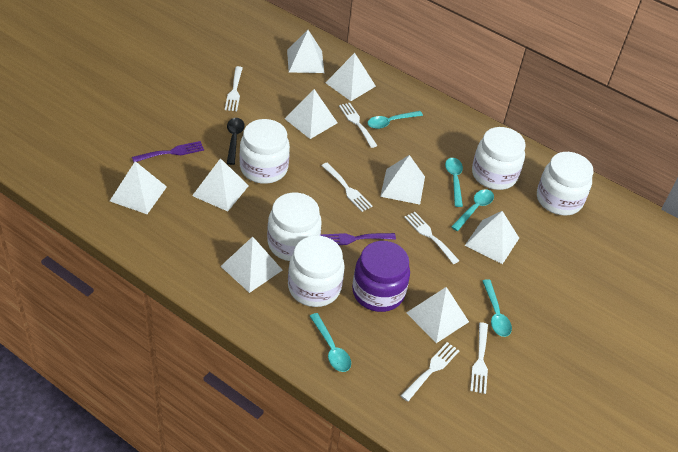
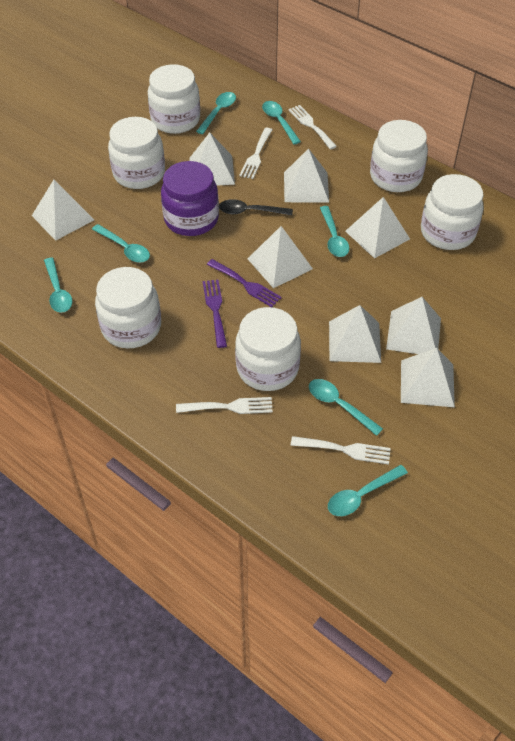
turquoise spoon: 5 -> 7
white fork: 6 -> 4
white jar: 5 -> 6
white pyramid: 9 -> 8

